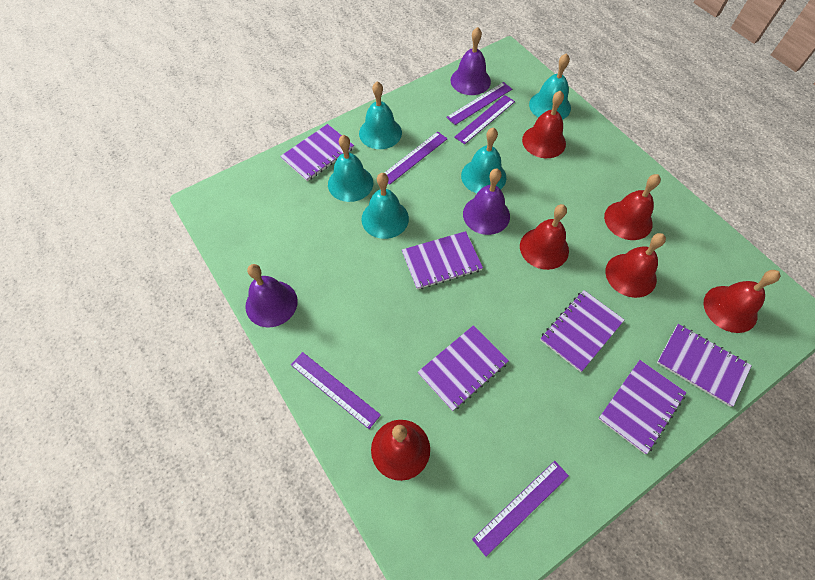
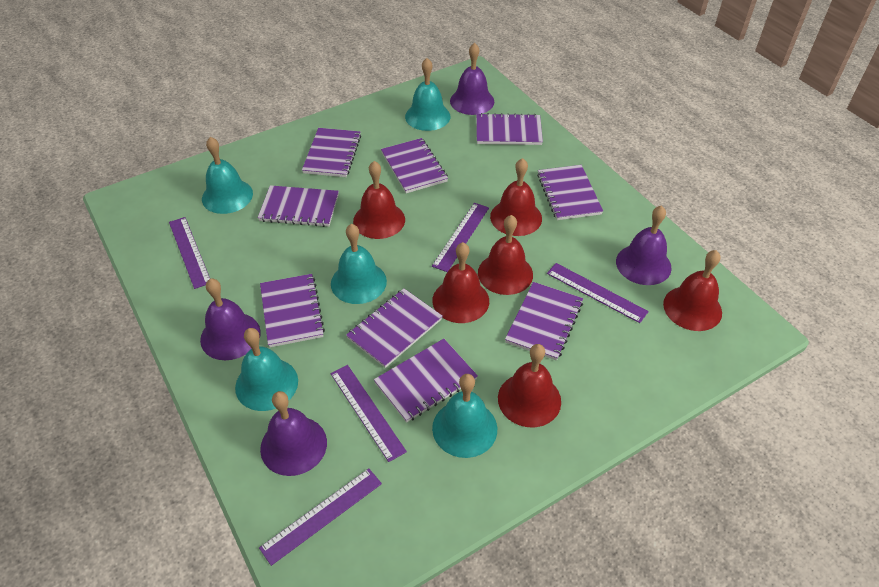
purple bell: 3 -> 4
purple notebook: 6 -> 9

